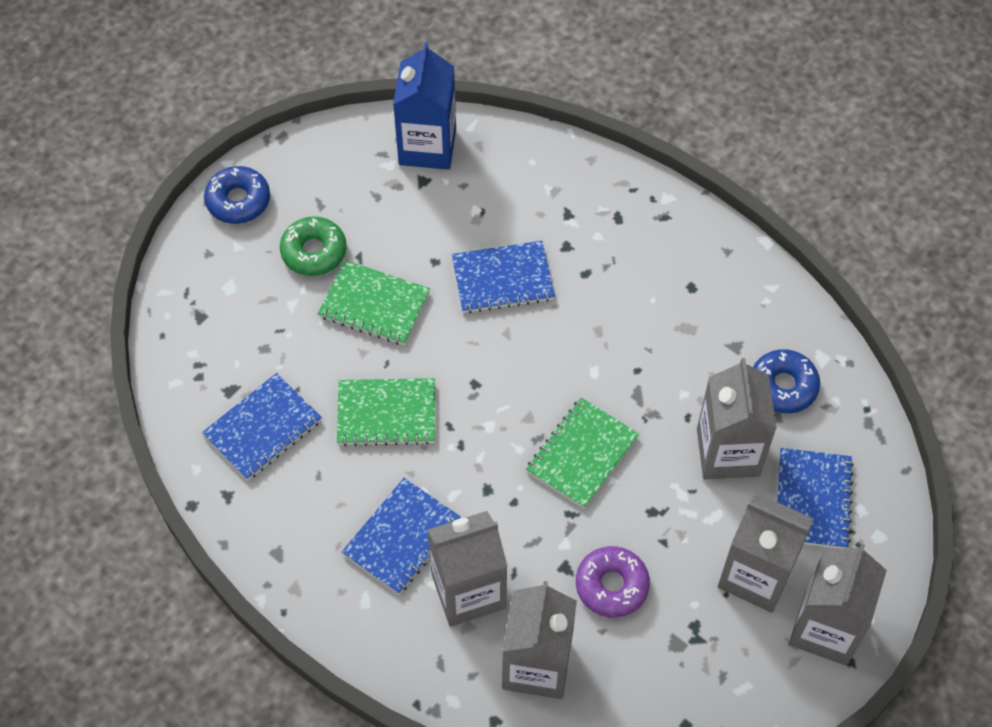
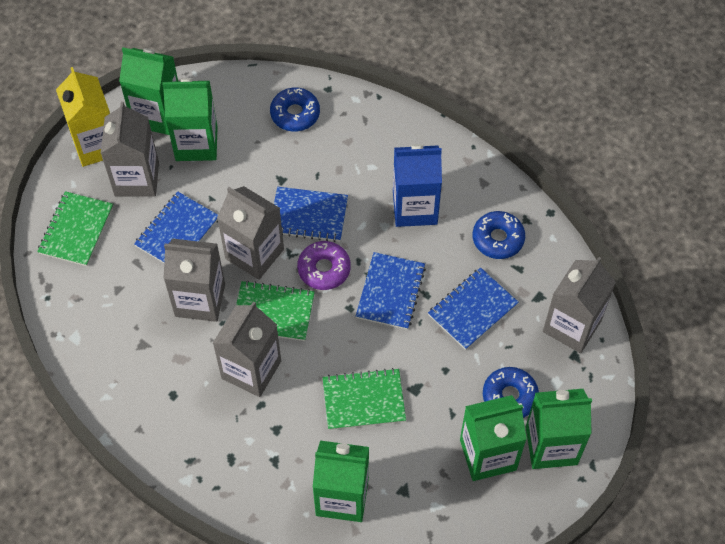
blue donut: 2 -> 3
green carton: 0 -> 5
green donut: 1 -> 0
yellow carton: 0 -> 1

